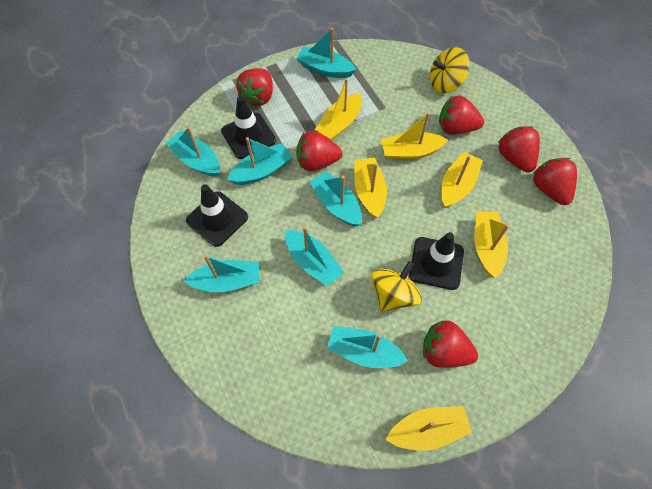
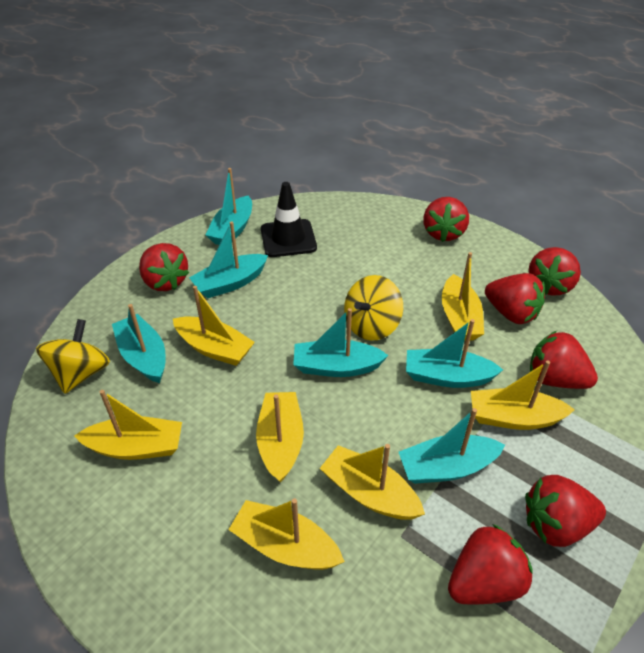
black traffic cone: 3 -> 1
red strawberry: 6 -> 7
turquoise boat: 7 -> 6
yellow boat: 6 -> 7

